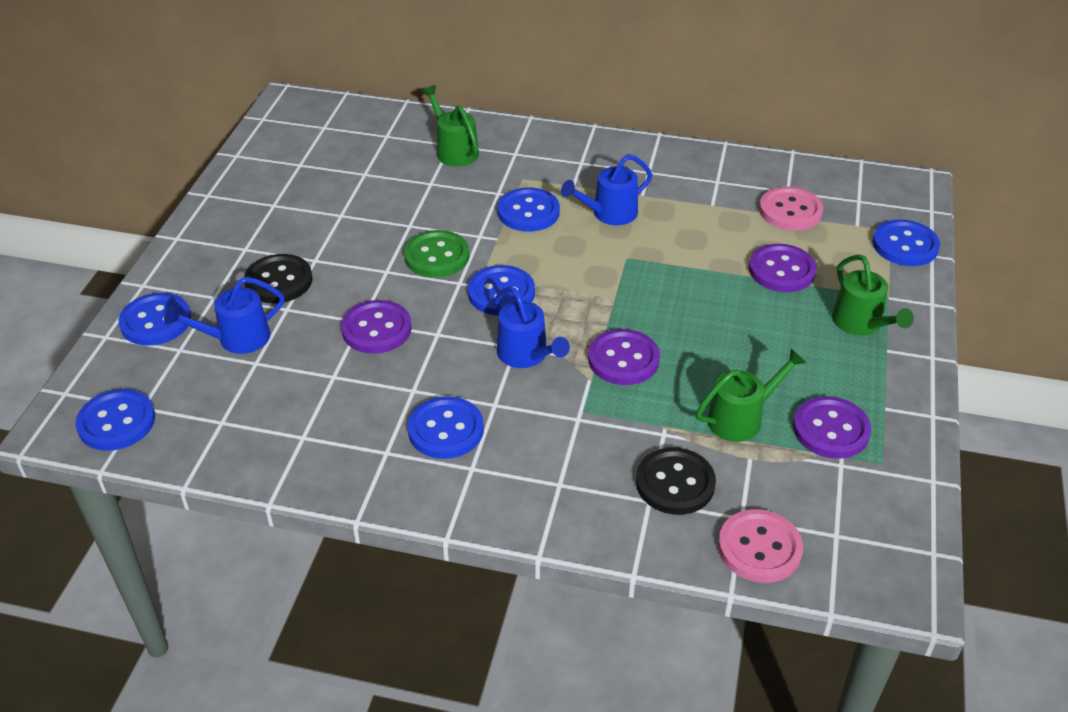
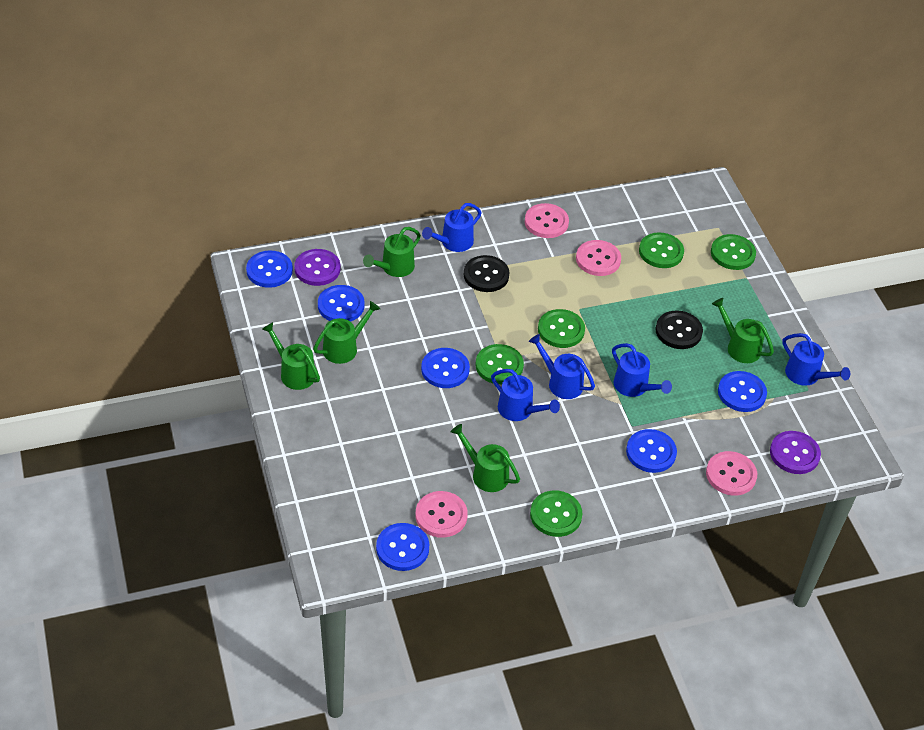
blue watering can: 3 -> 5
green button: 1 -> 5
green watering can: 3 -> 5
pink button: 2 -> 4
purple button: 4 -> 2

